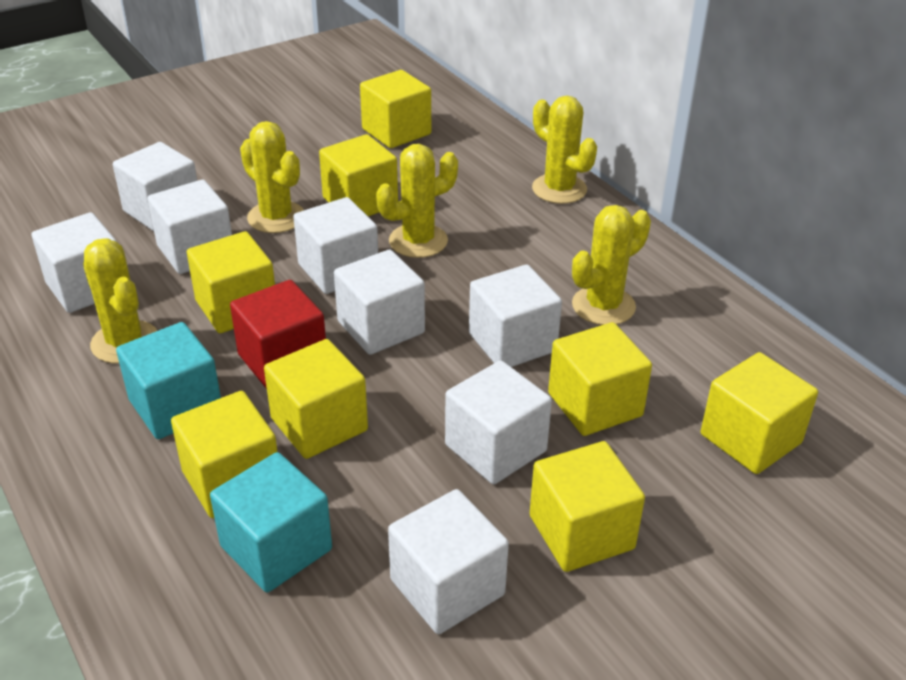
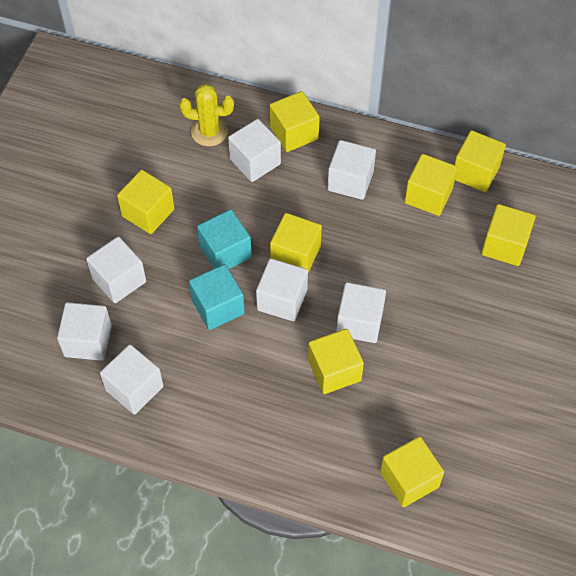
red cube: 1 -> 0
white cube: 8 -> 7
yellow cactus: 5 -> 1

